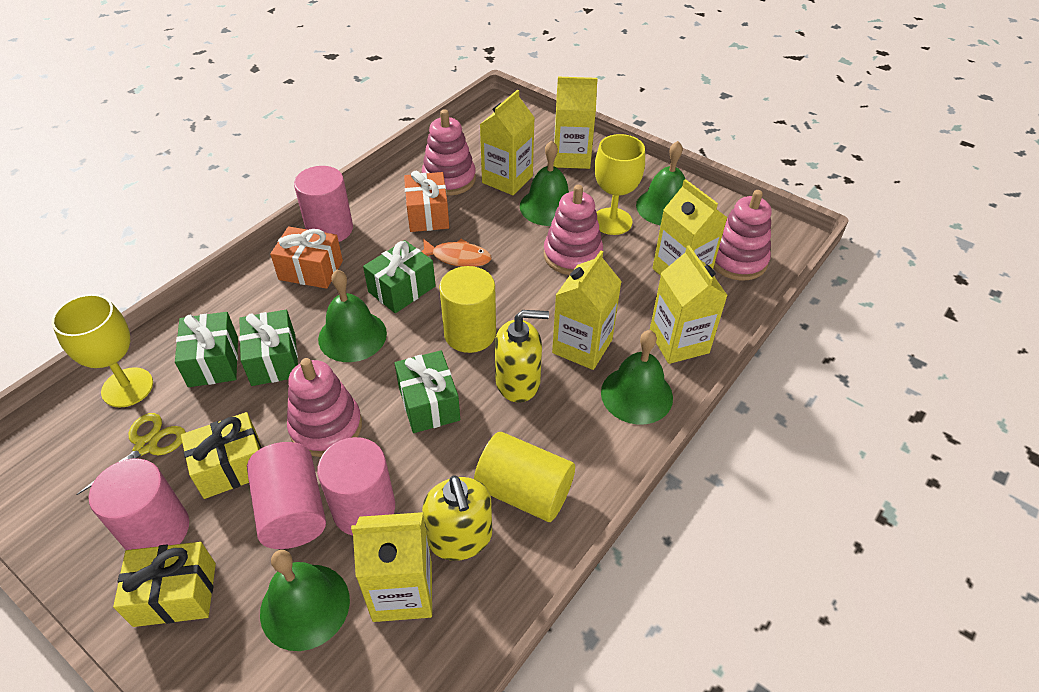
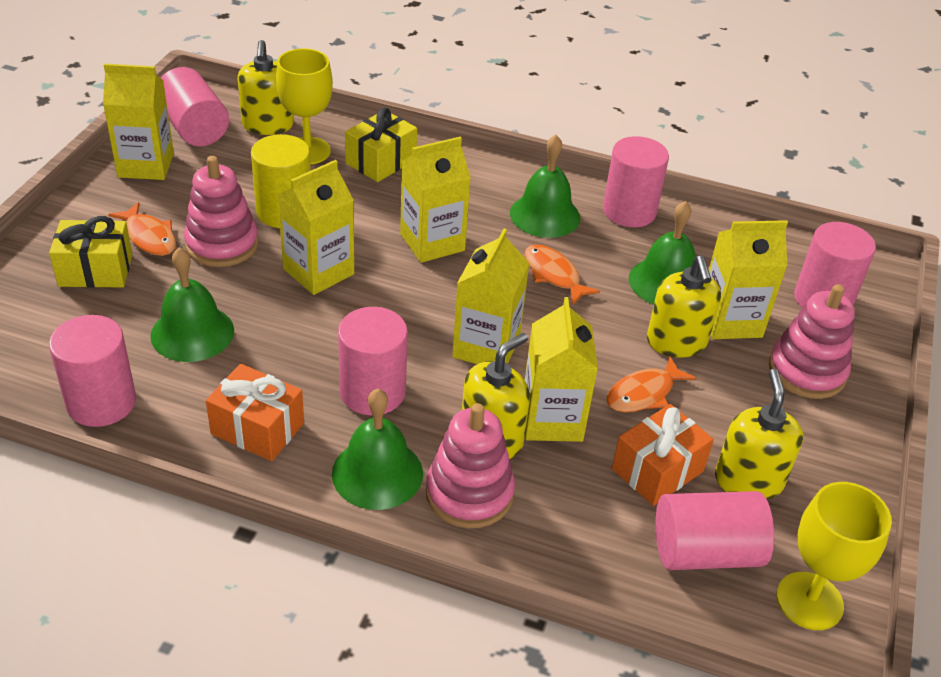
green bell: 5 -> 4
green gift: 4 -> 0
orange fish: 1 -> 3
pink cylinder: 4 -> 6
pink stacking toy: 4 -> 3
yellow cylinder: 2 -> 1
yellow scissors: 1 -> 0
yellow soap dispenser: 2 -> 4

